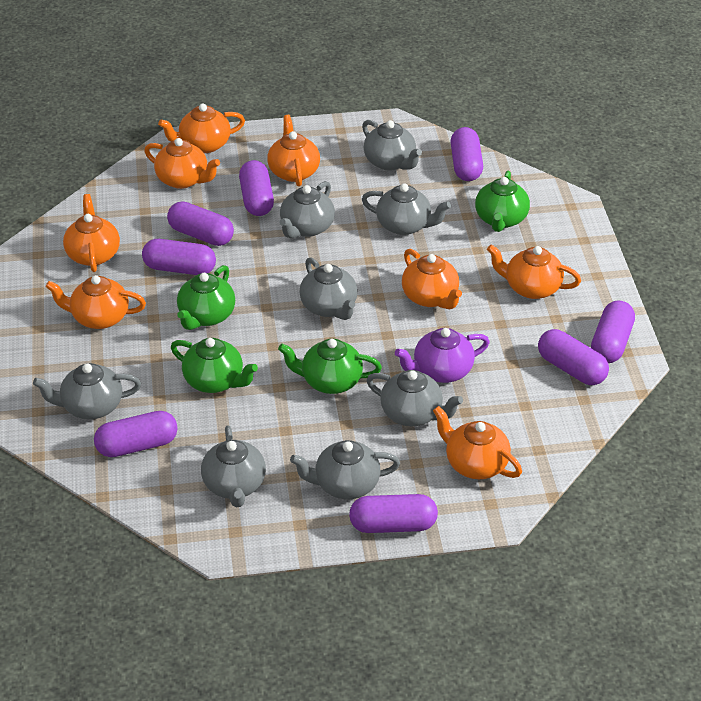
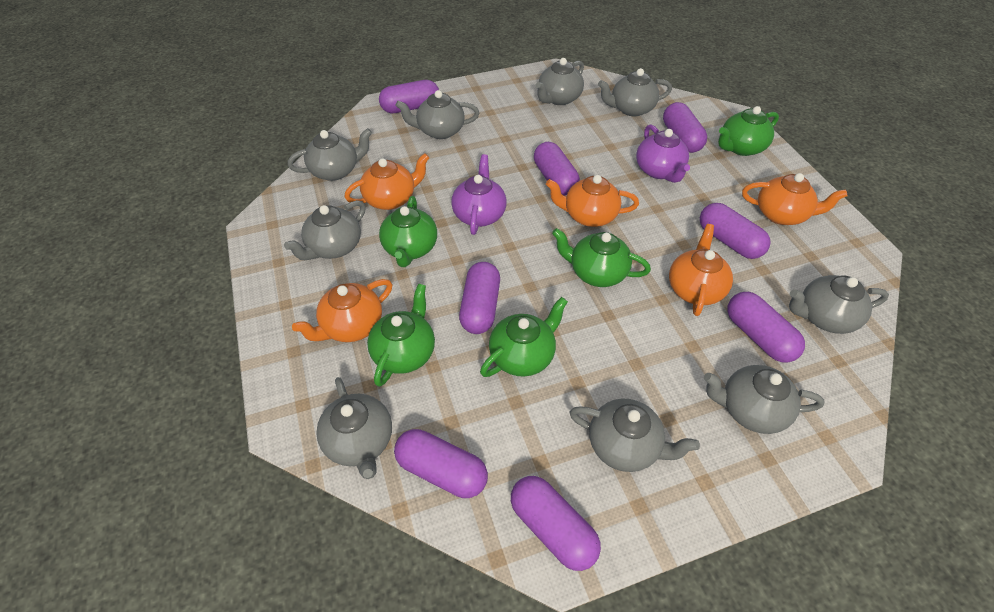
green teapot: 4 -> 5
grey teapot: 8 -> 9
orange teapot: 8 -> 5
purple teapot: 1 -> 2

